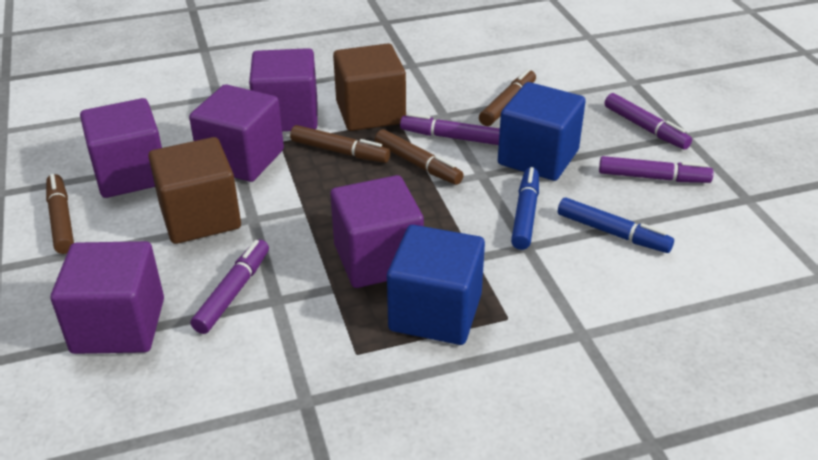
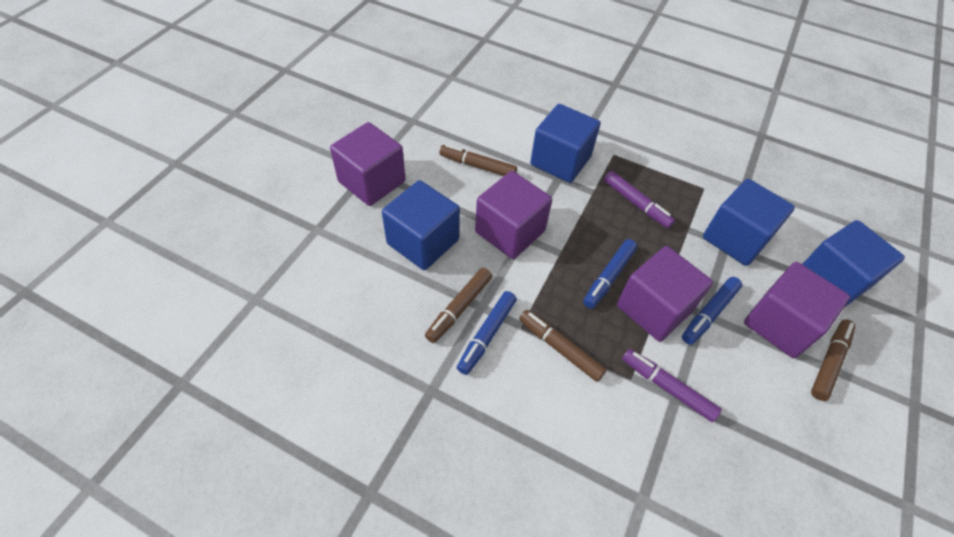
blue cube: 2 -> 4
blue marker: 2 -> 3
brown cube: 2 -> 0
purple cube: 5 -> 4
purple marker: 4 -> 2

